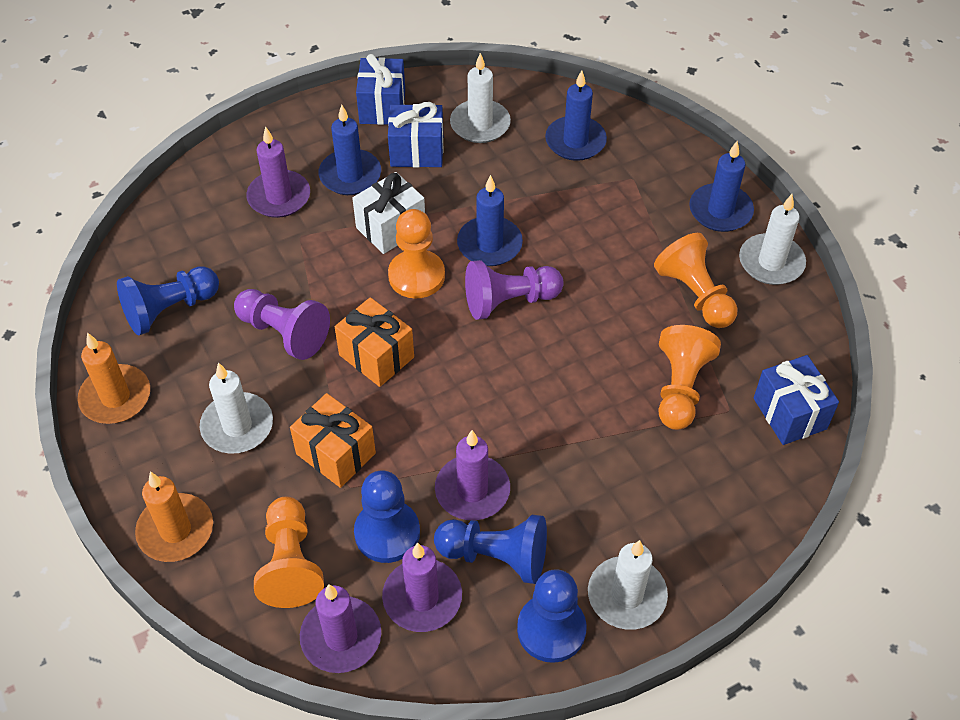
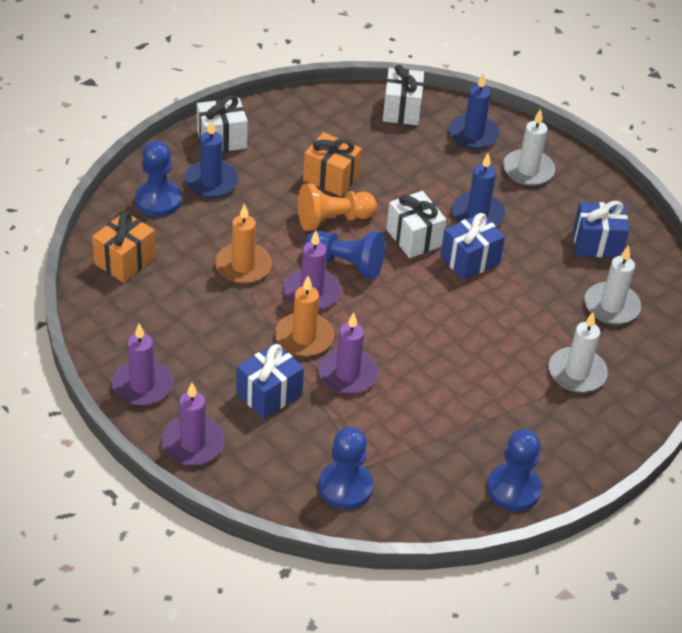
blue candle: 4 -> 3
orange pawn: 4 -> 1
purple pawn: 2 -> 0
white candle: 4 -> 3
white gift: 1 -> 3

